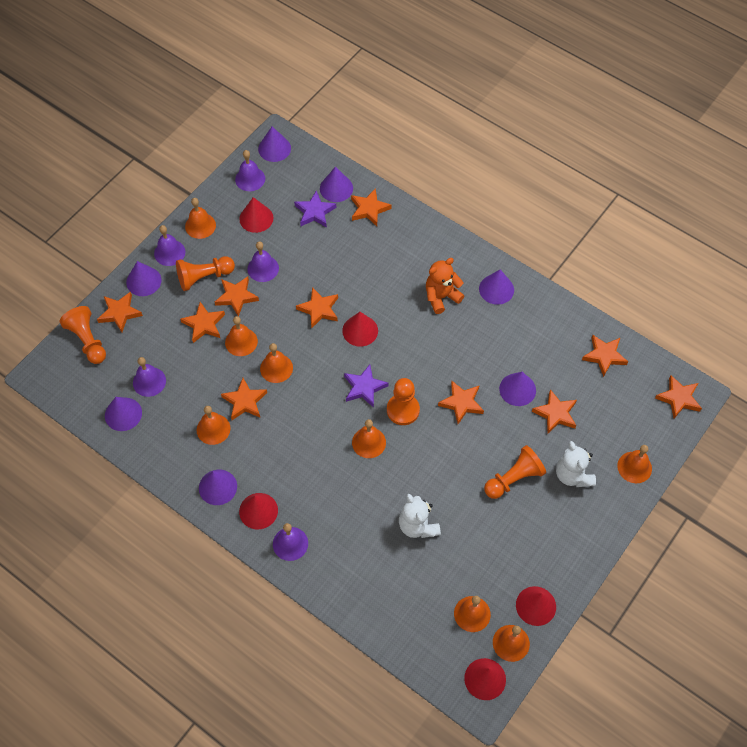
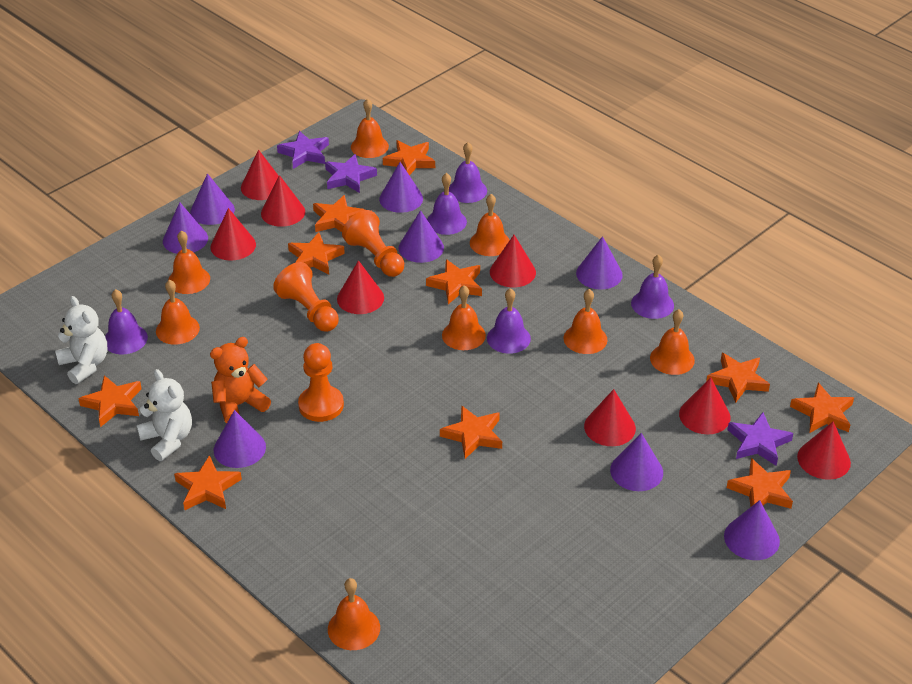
orange pawn: 4 -> 3
purple cone: 7 -> 8
purple star: 2 -> 3
red cone: 5 -> 8

